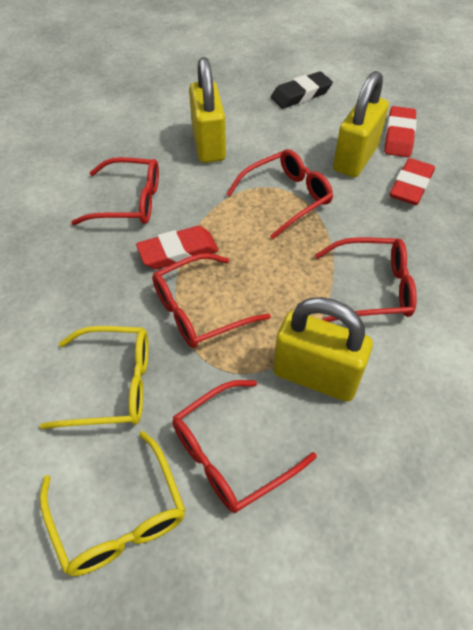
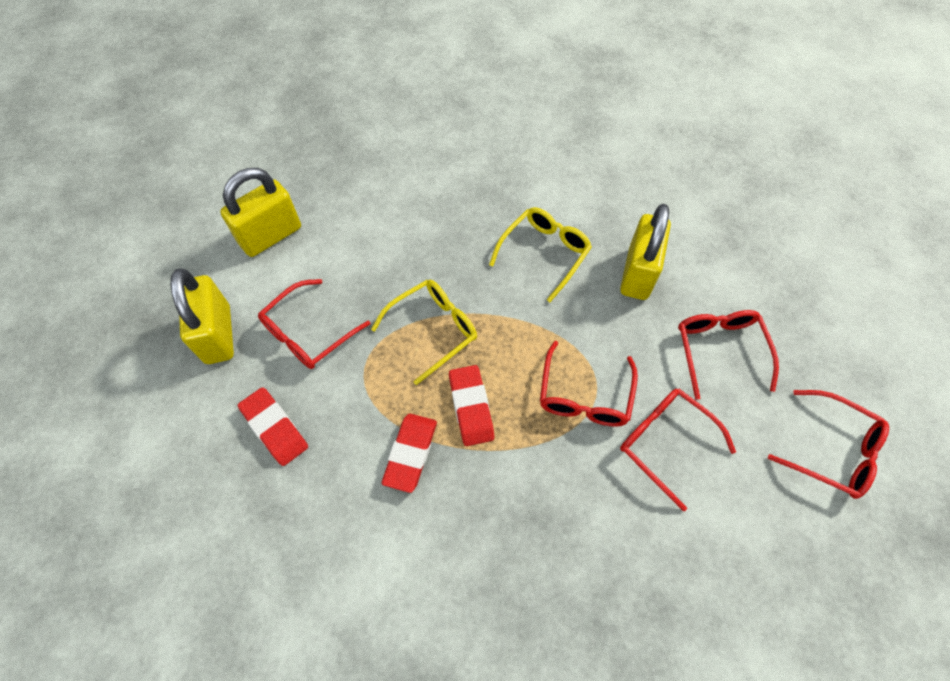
black eraser: 1 -> 0

